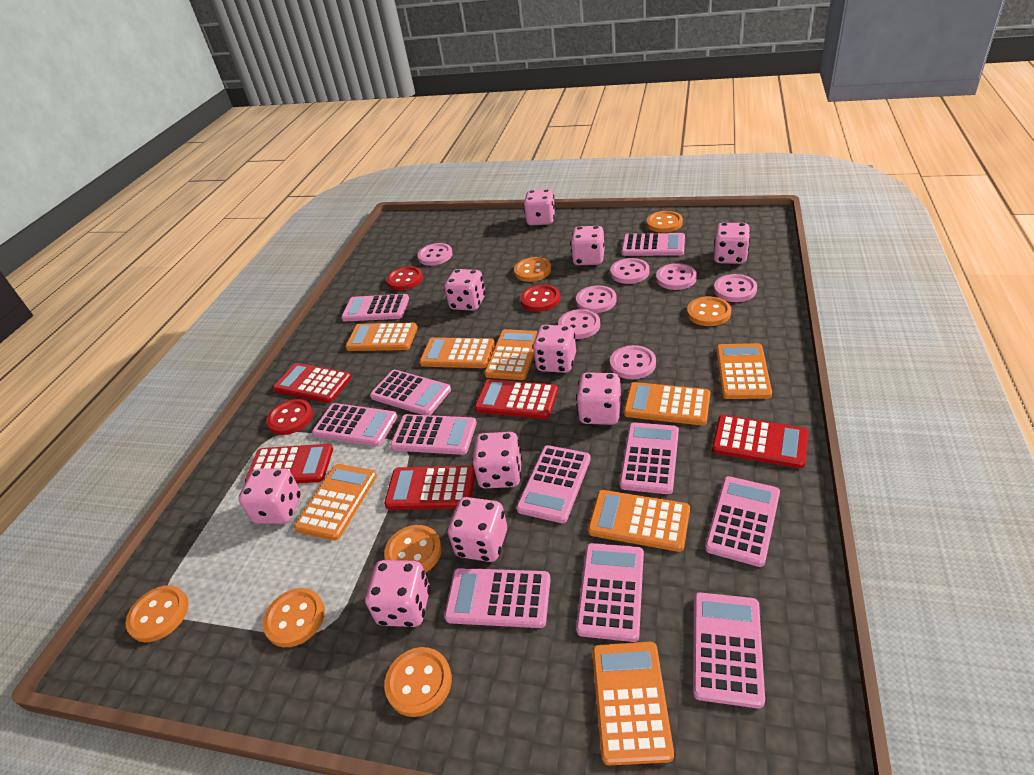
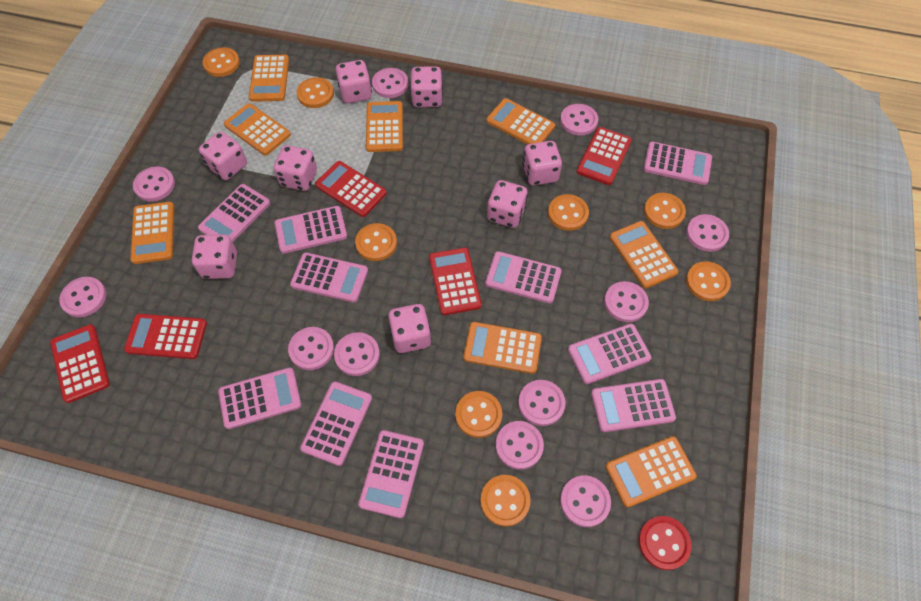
orange button: 7 -> 8
pink button: 7 -> 11
pink calculator: 11 -> 10
pink dice: 10 -> 8
red button: 3 -> 1

